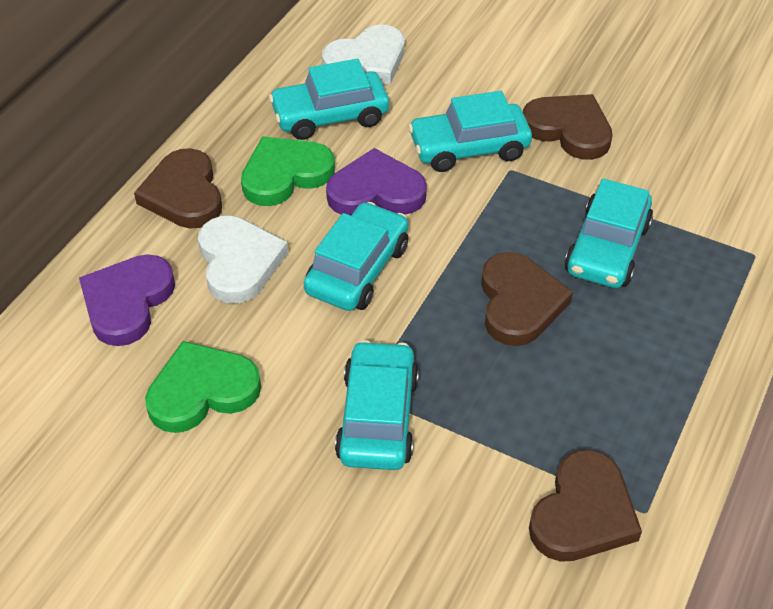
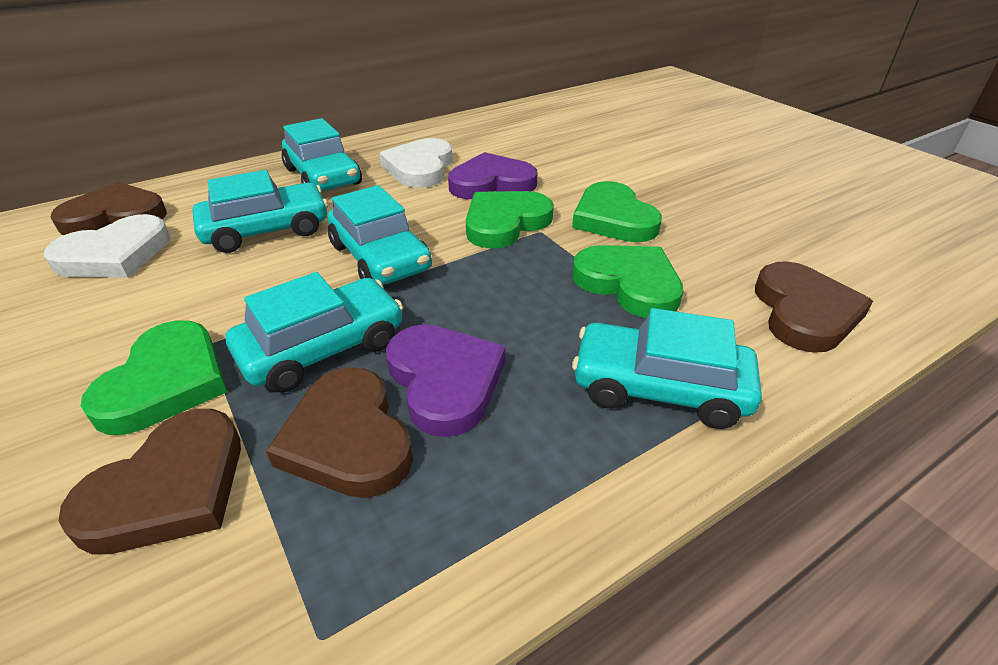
green heart: 2 -> 4

